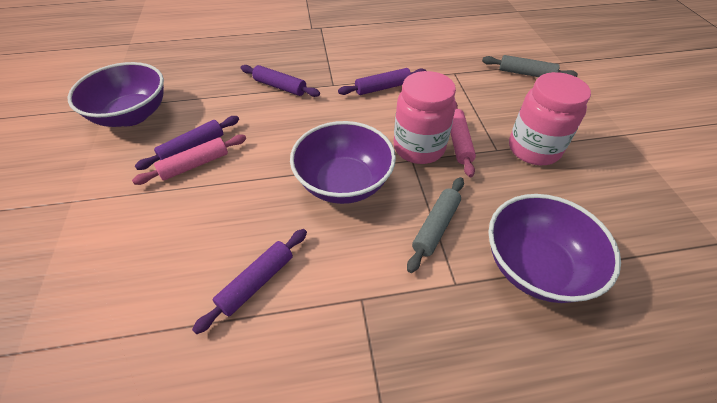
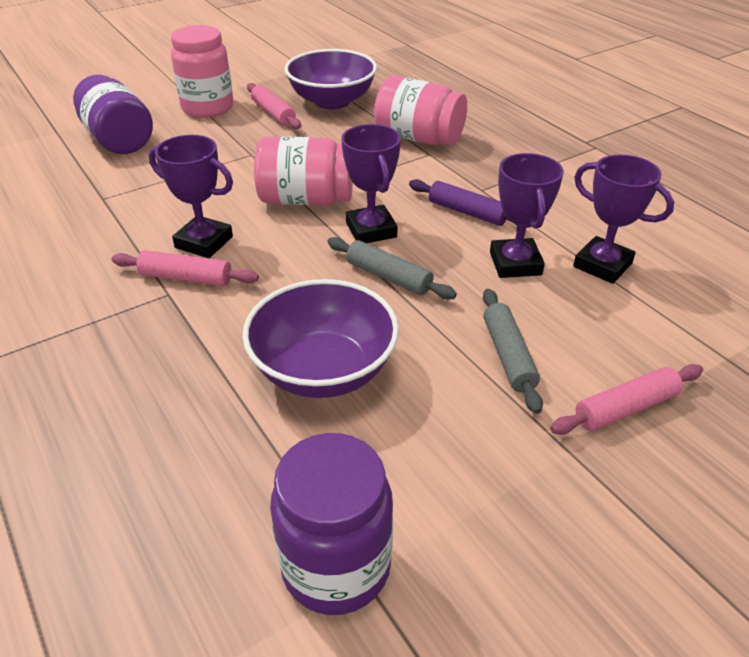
pink jar: 2 -> 3
pink rolling pin: 2 -> 3
purple bowl: 3 -> 2
purple jar: 0 -> 2
purple rolling pin: 4 -> 1
purple trophy: 0 -> 4

